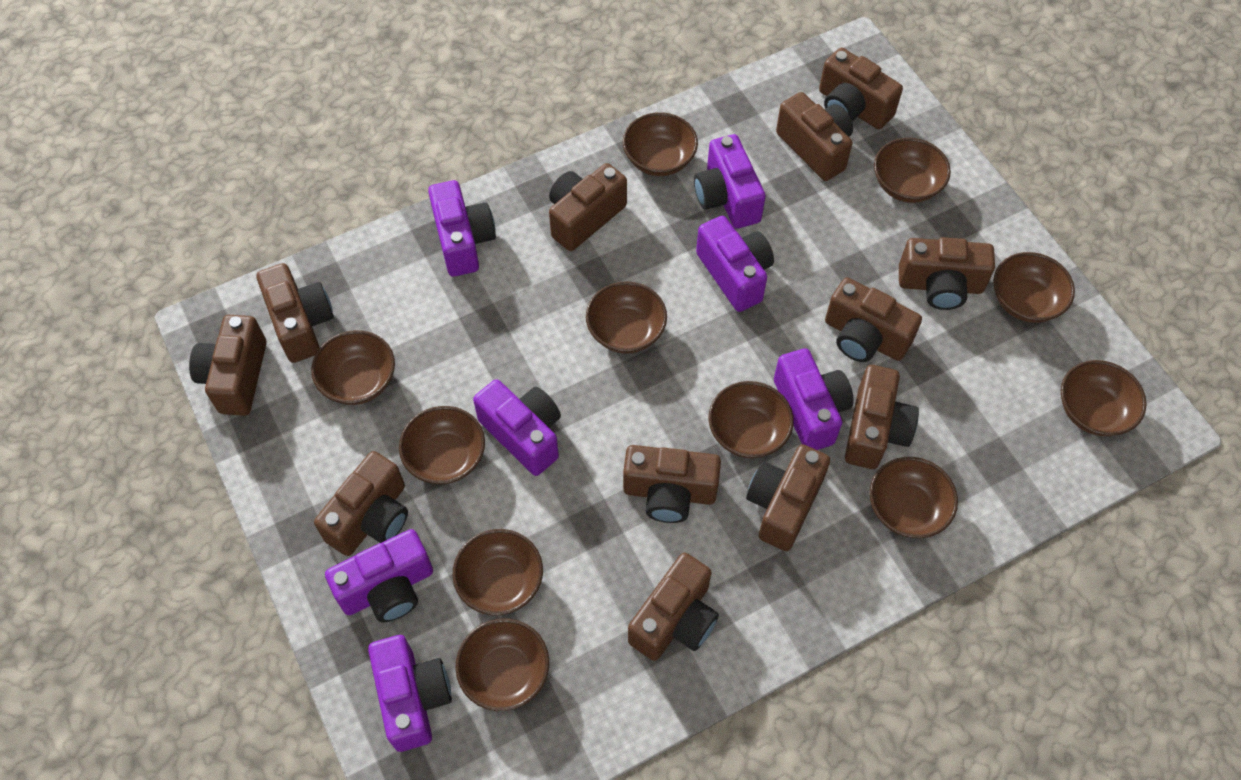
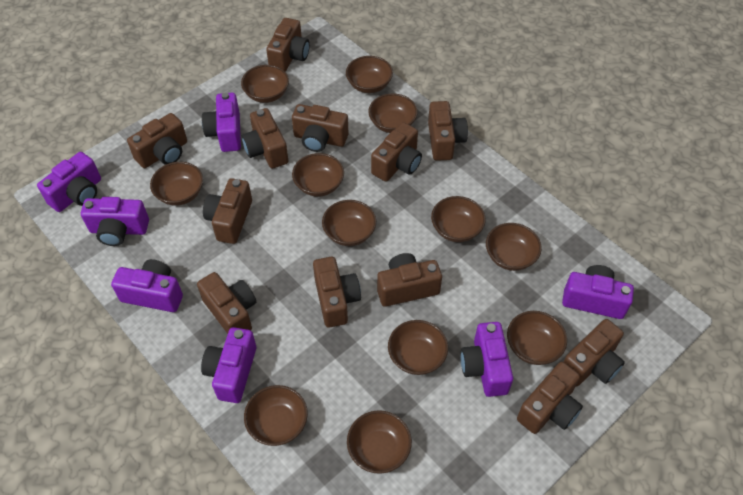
brown bowl: 11 -> 12

